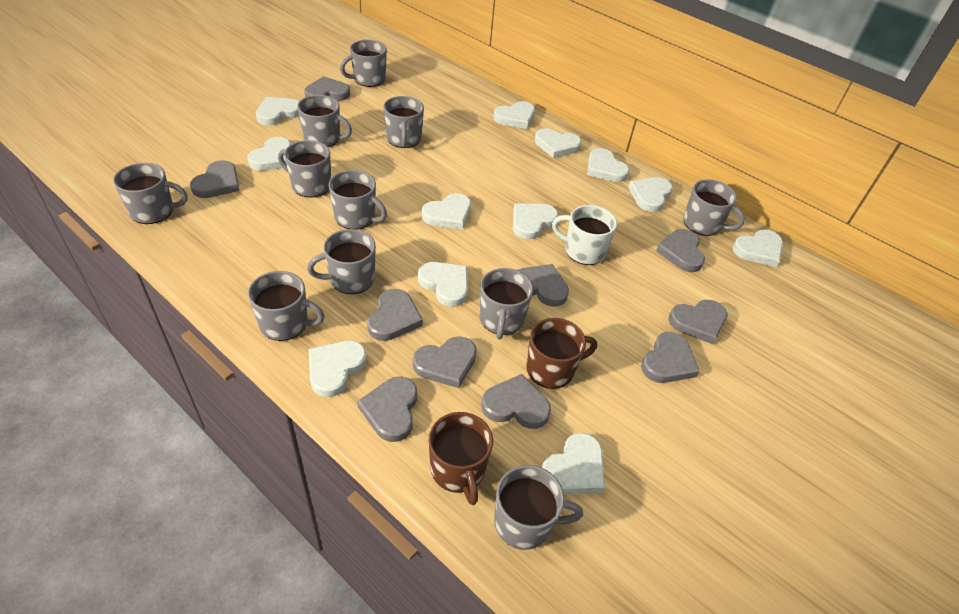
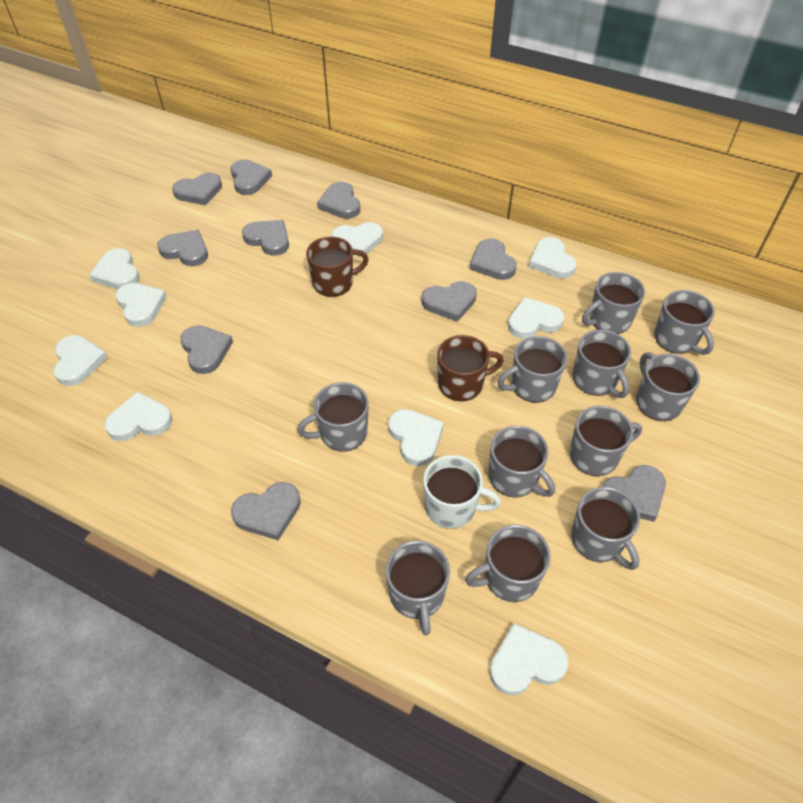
white heart: 12 -> 9

